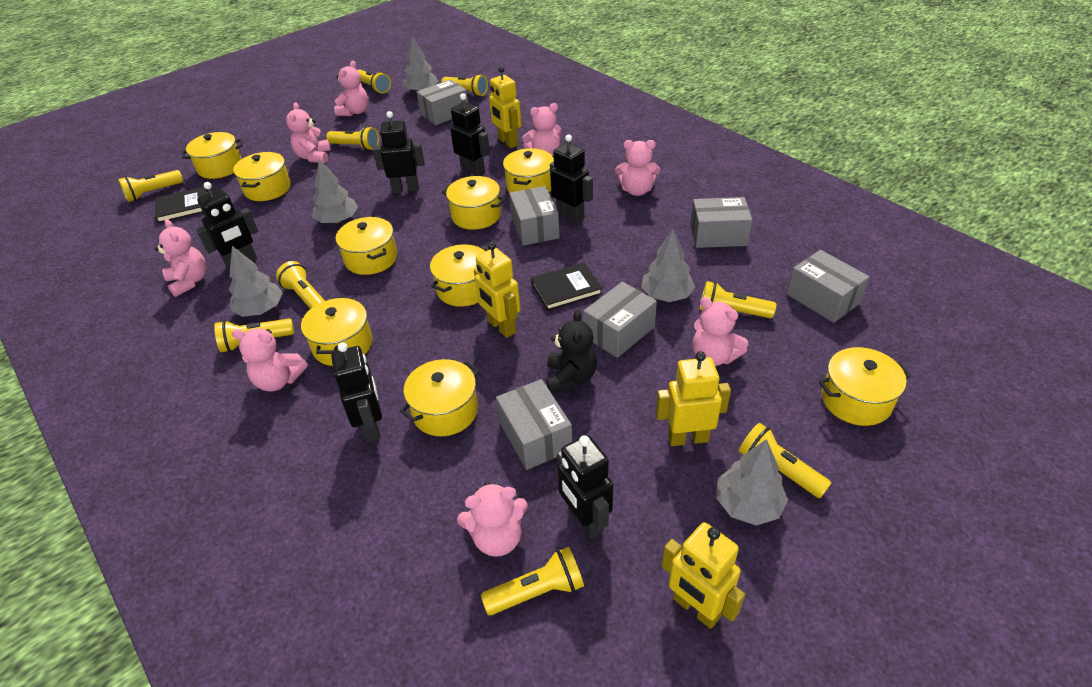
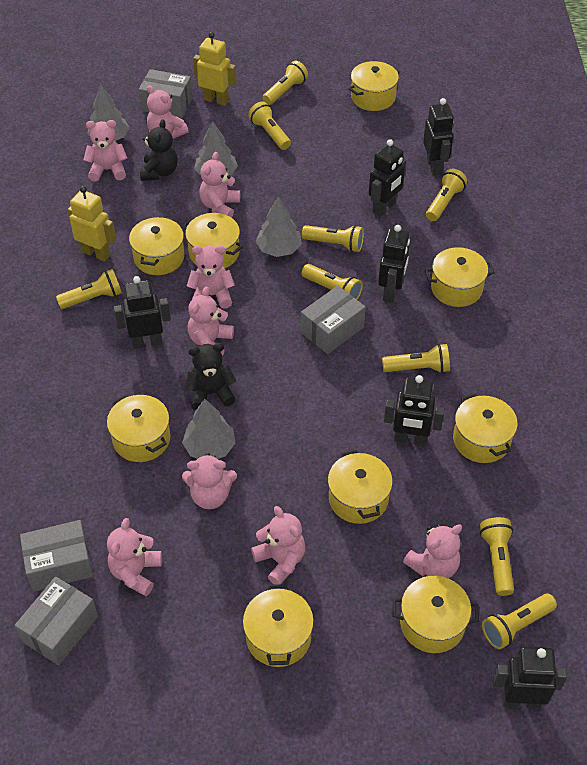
black book: 2 -> 0
black teddy bear: 1 -> 2
grey box: 6 -> 4
grey tree: 5 -> 4
pink teddy bear: 8 -> 9
yellow robot: 4 -> 2

